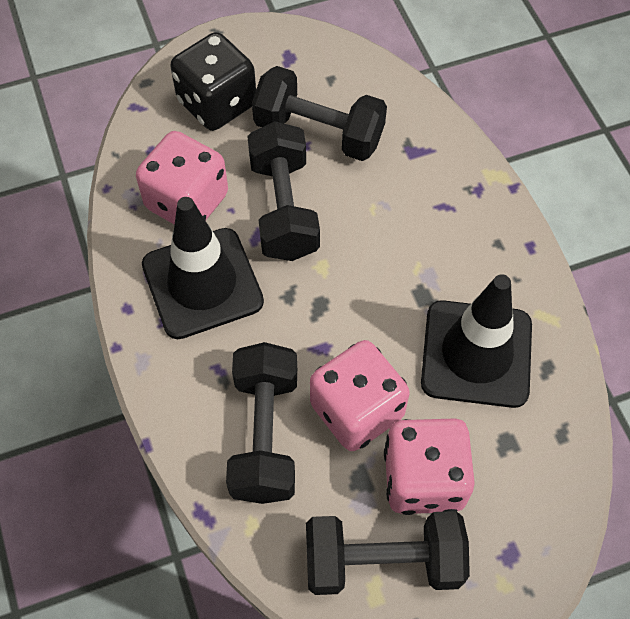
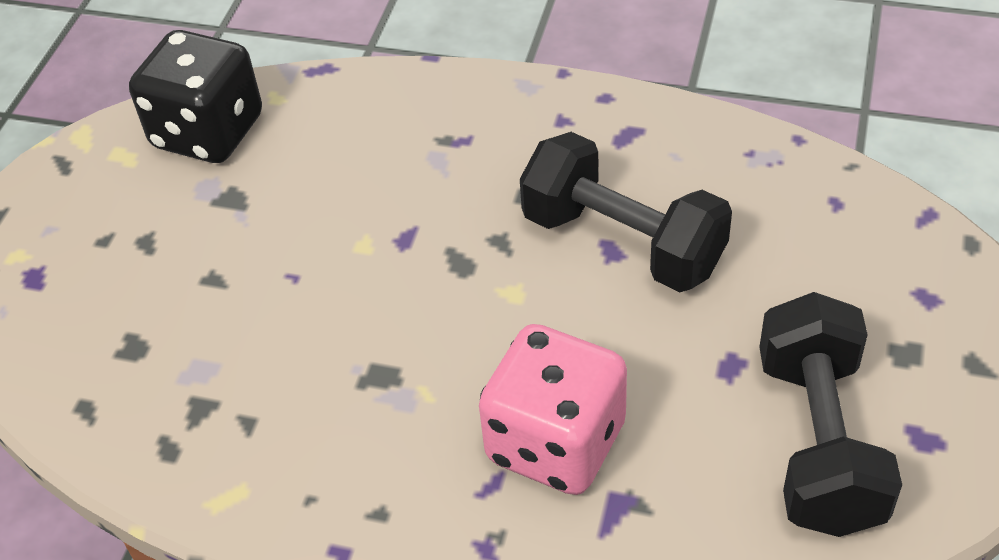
black dumbbell: 4 -> 2
black traffic cone: 2 -> 0
pink dice: 3 -> 1

